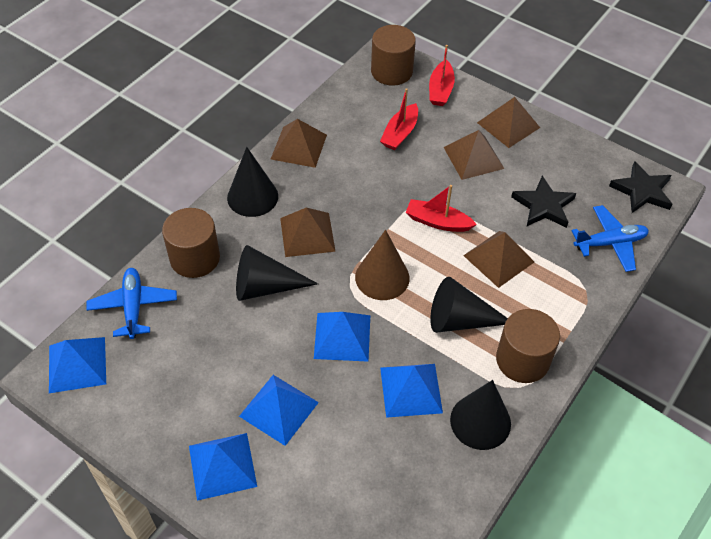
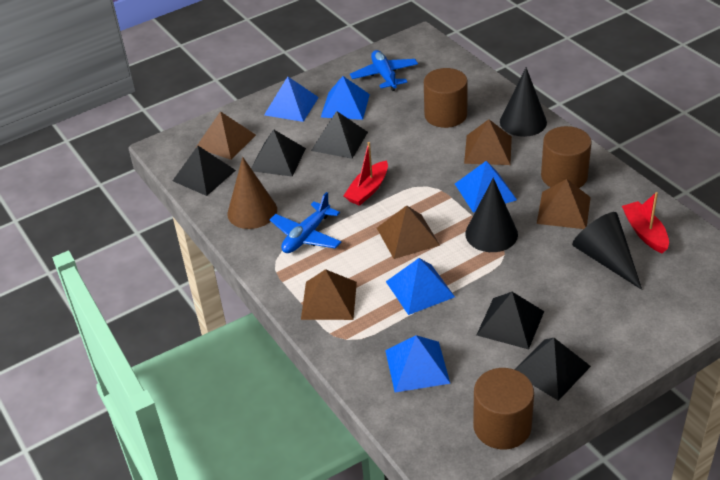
black cone: 4 -> 3
black pyramid: 0 -> 5
black star: 2 -> 0
red boat: 3 -> 2

